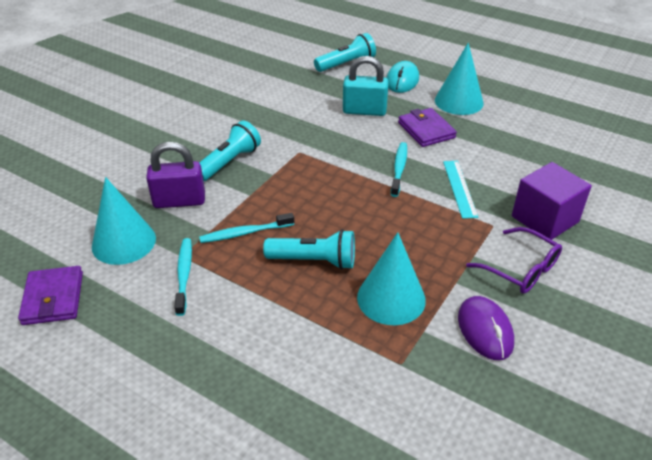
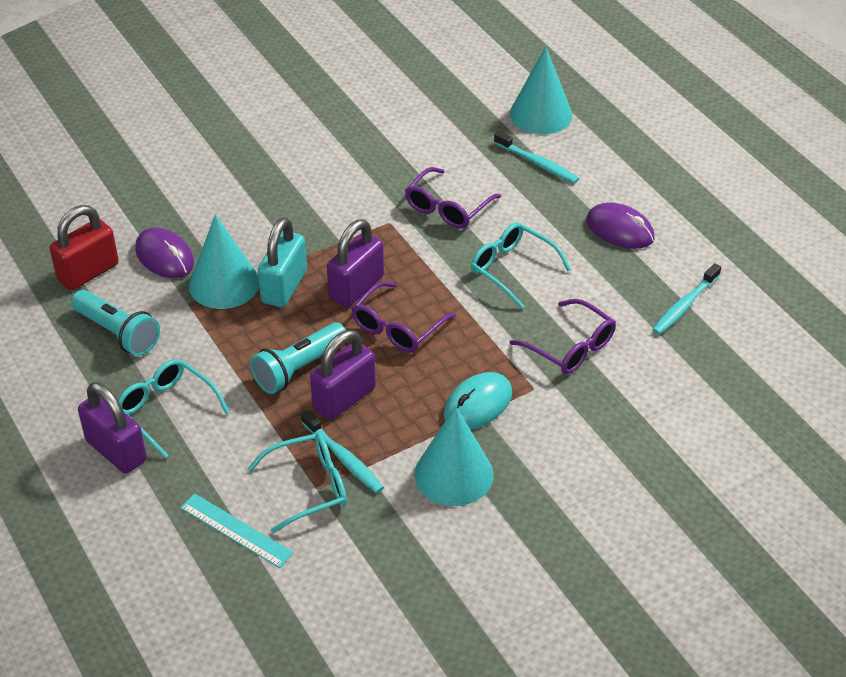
purple cube: 1 -> 0
purple glasses: 1 -> 3
purple mouse: 1 -> 2
purple padlock: 1 -> 3
purple wallet: 2 -> 0
red padlock: 0 -> 1
turquoise flashlight: 3 -> 2
turquoise glasses: 0 -> 3

